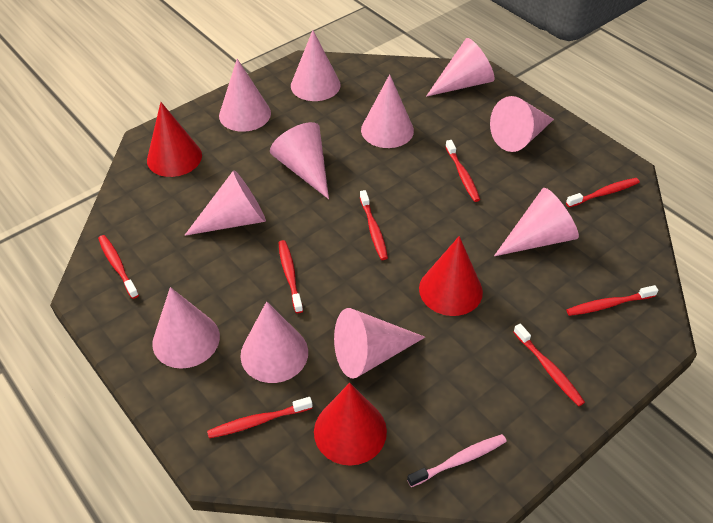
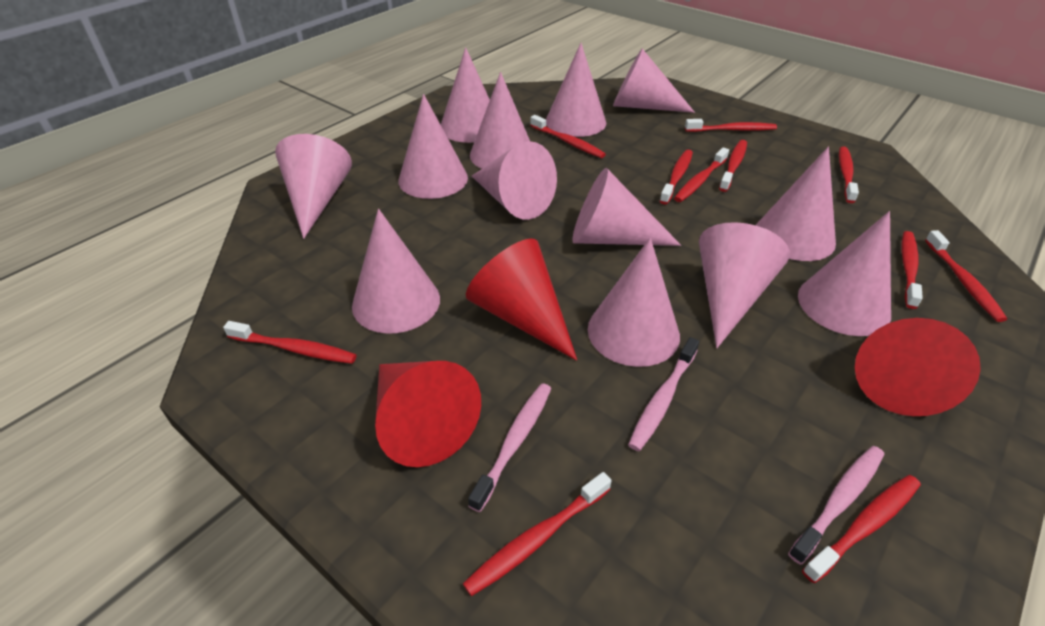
pink cone: 11 -> 13
pink toothbrush: 1 -> 3
red toothbrush: 8 -> 11

